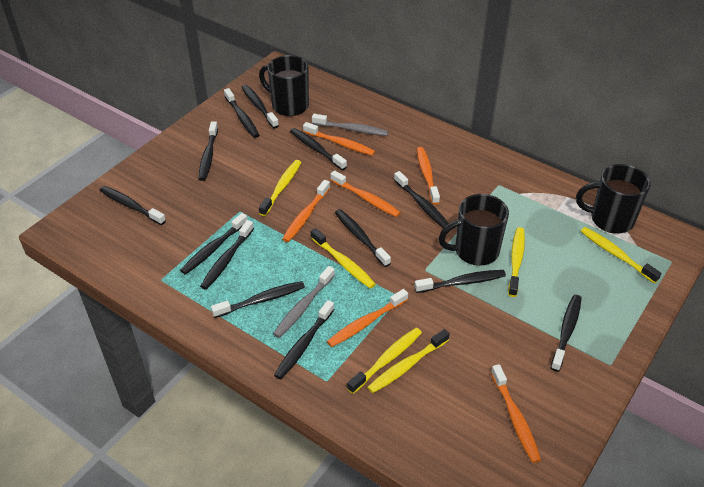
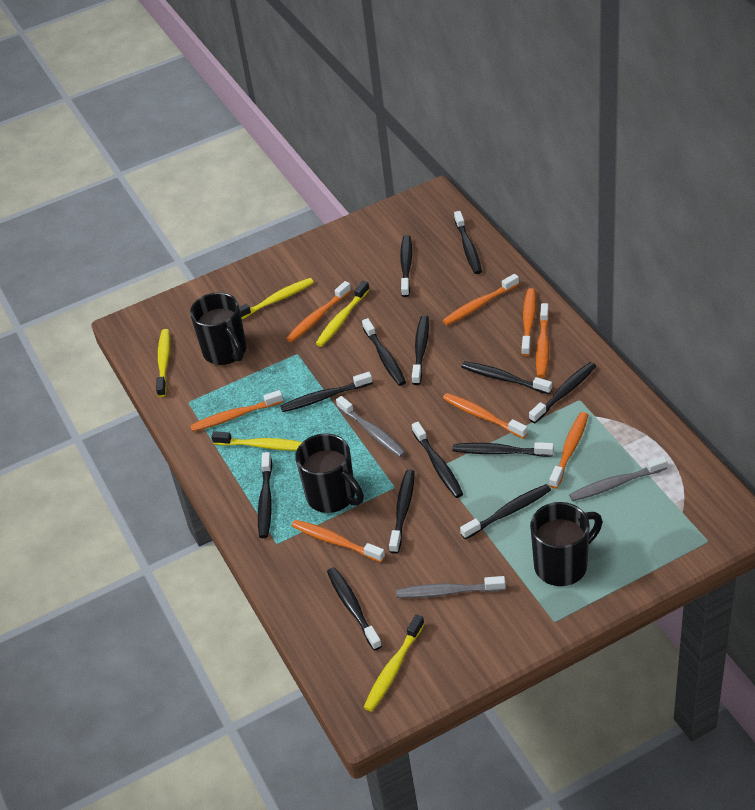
grey toothbrush: 2 -> 3
orange toothbrush: 6 -> 8
yellow toothbrush: 6 -> 5

